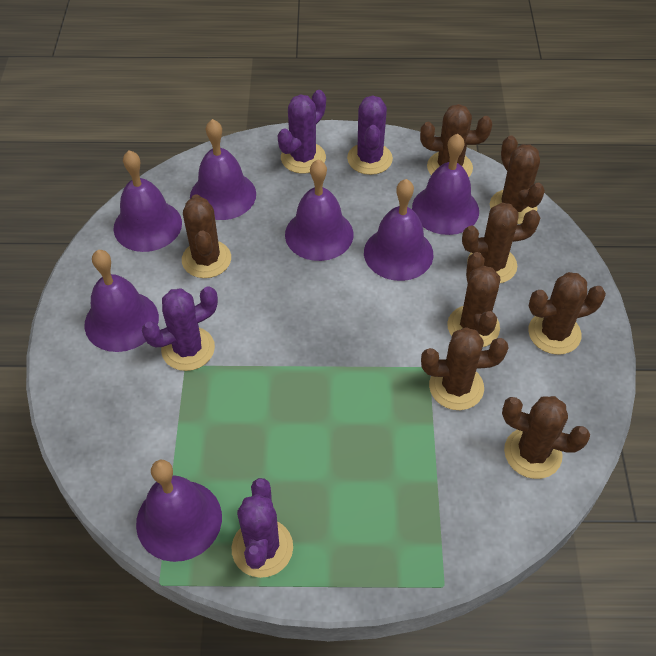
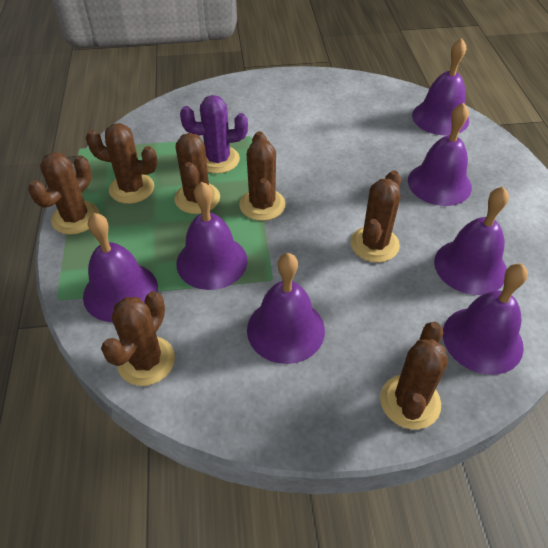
brown cactus: 8 -> 7
purple cactus: 4 -> 1

